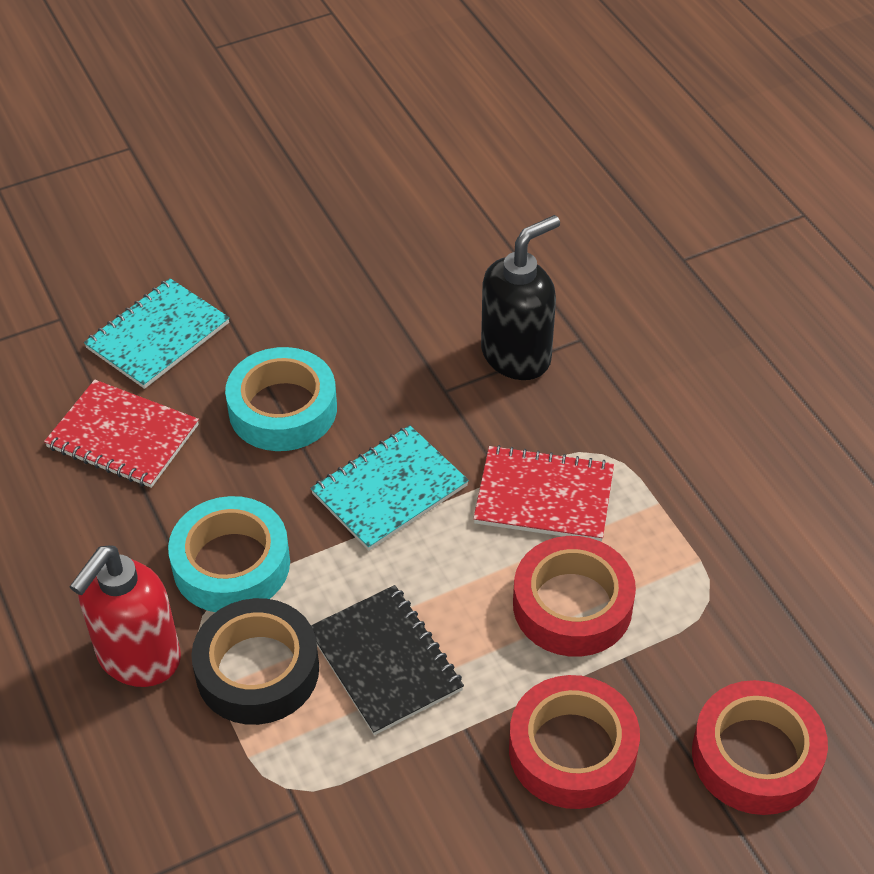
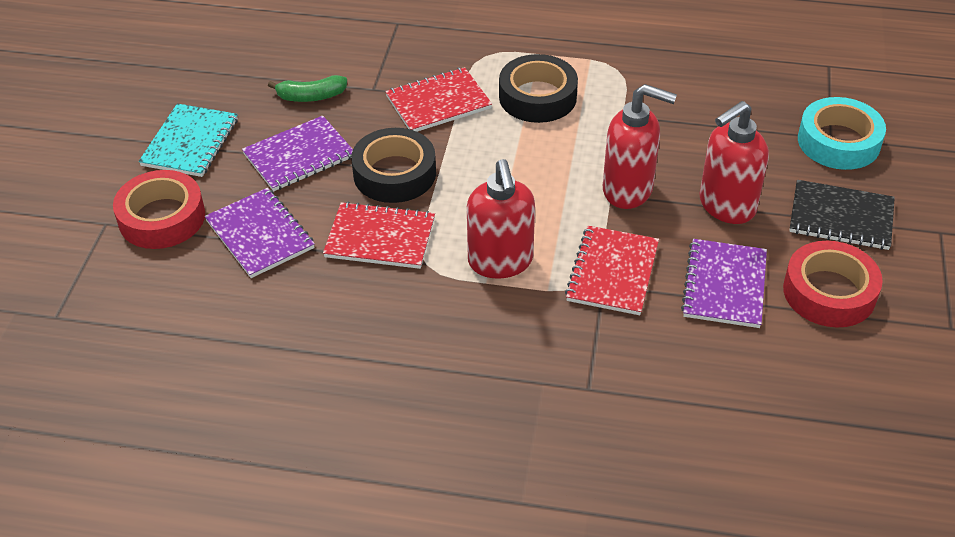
black soap dispenser: 1 -> 0
black tape: 1 -> 2
green banana: 0 -> 1
purple notebook: 0 -> 3
red notebook: 2 -> 3
red soap dispenser: 1 -> 3
red tape: 3 -> 2
turquoise notebook: 2 -> 1
turquoise tape: 2 -> 1

